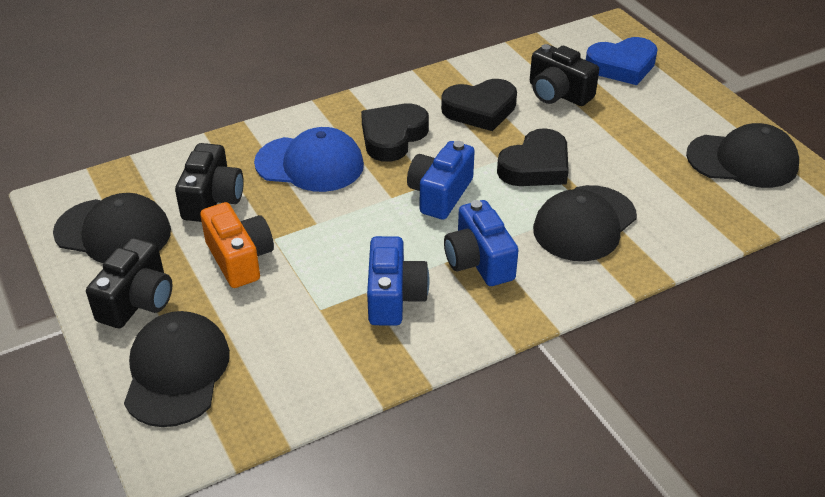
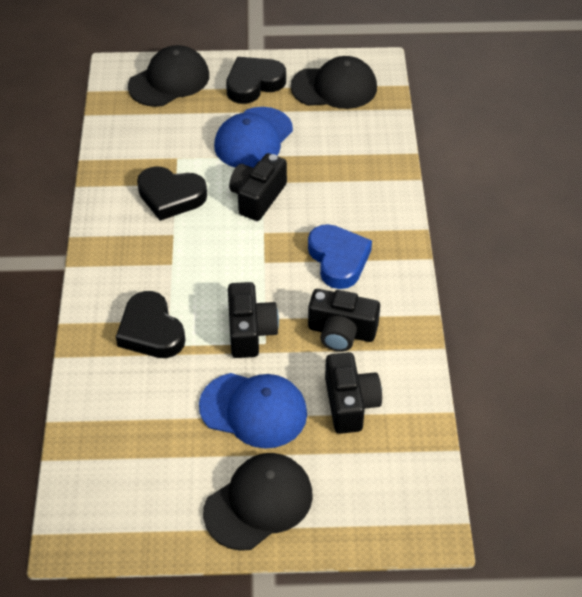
black camera: 3 -> 4
black cap: 4 -> 3
blue camera: 3 -> 0
blue cap: 1 -> 2
orange camera: 1 -> 0

